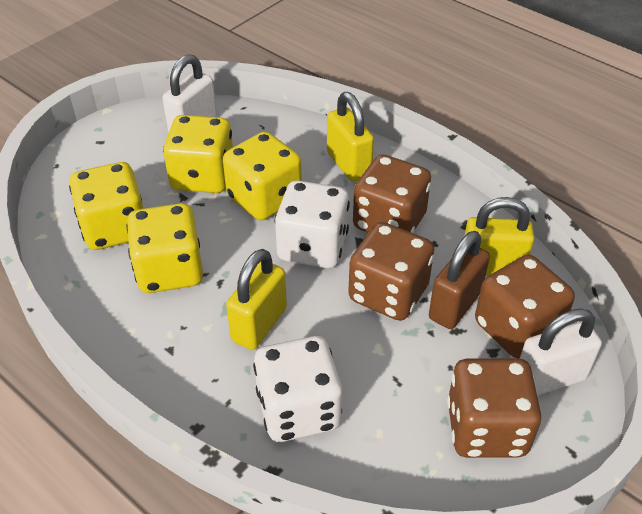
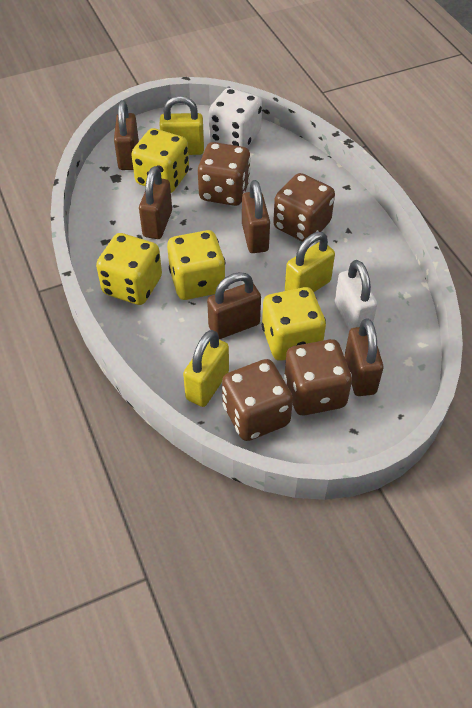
brown padlock: 1 -> 5
white dice: 2 -> 1
white padlock: 2 -> 1

